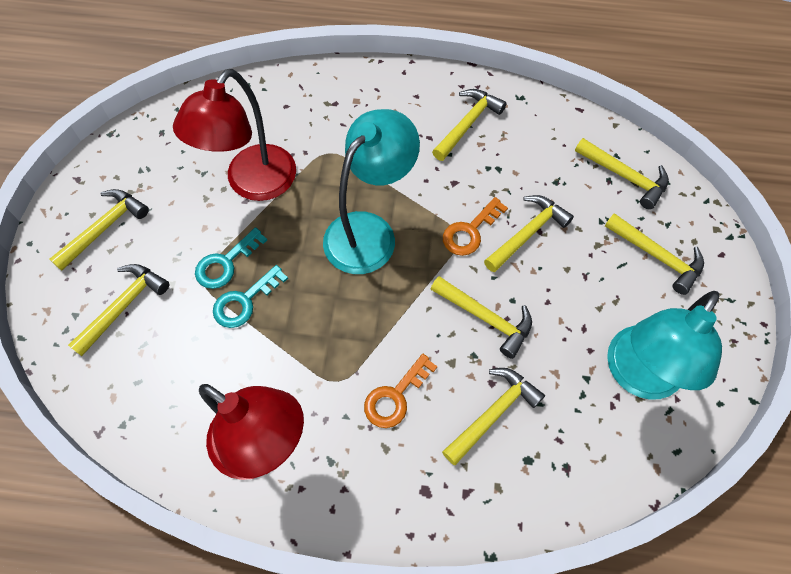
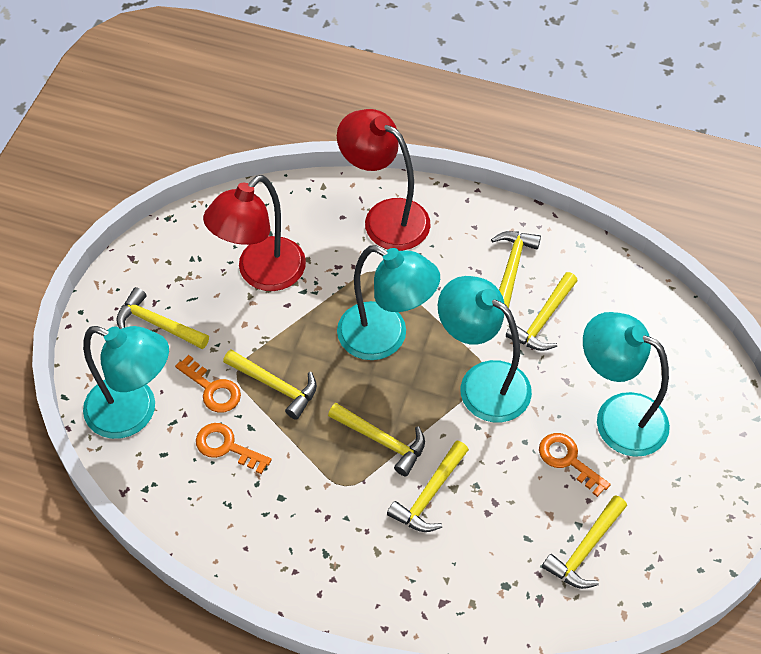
orange key: 2 -> 3
turquoise key: 2 -> 0
turquoise lamp: 2 -> 4
yellow hammer: 8 -> 7

